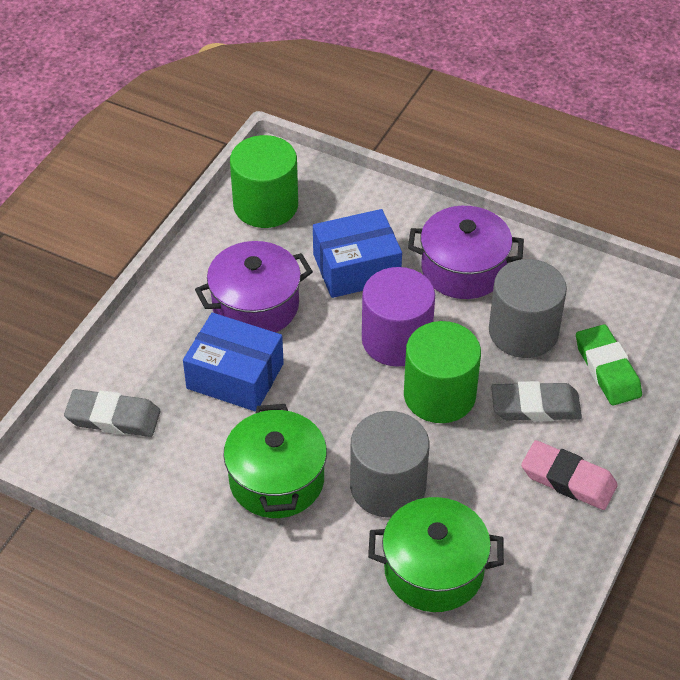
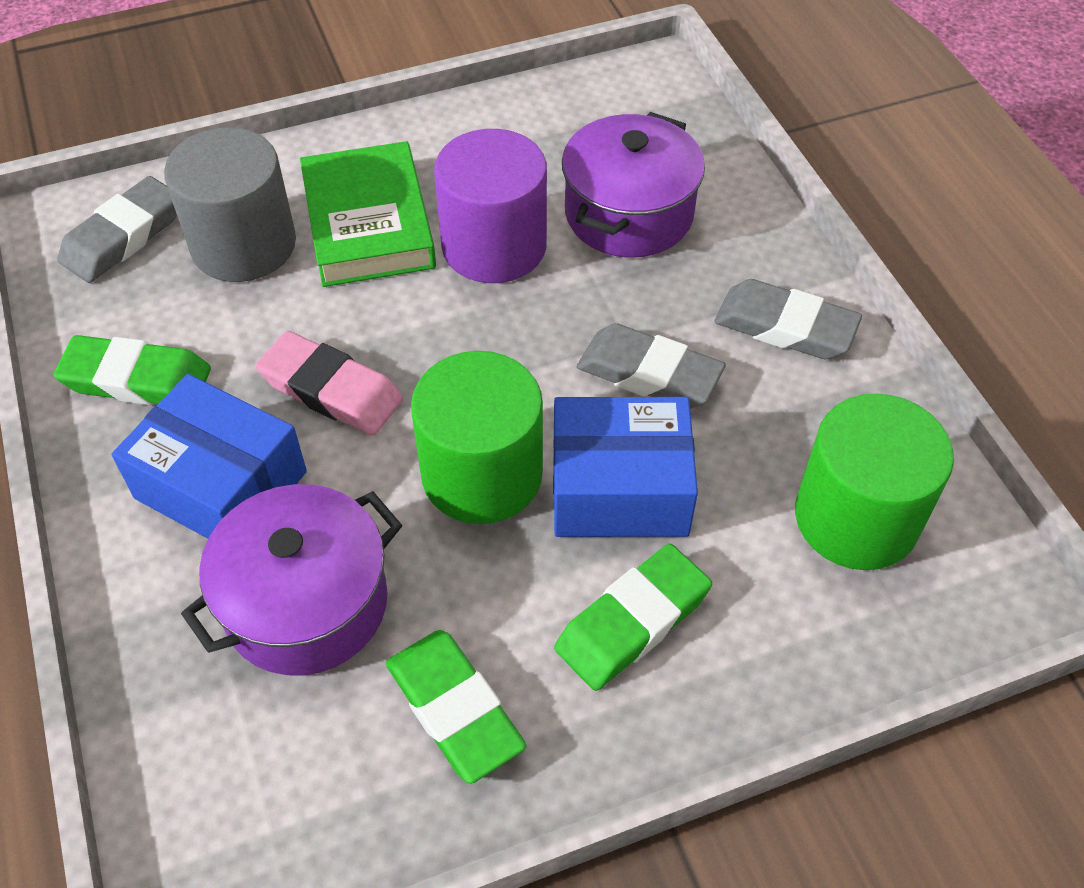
green book: 0 -> 1
green eraser: 1 -> 3
green pot: 2 -> 0
grey cylinder: 2 -> 1
grey eraser: 2 -> 3

